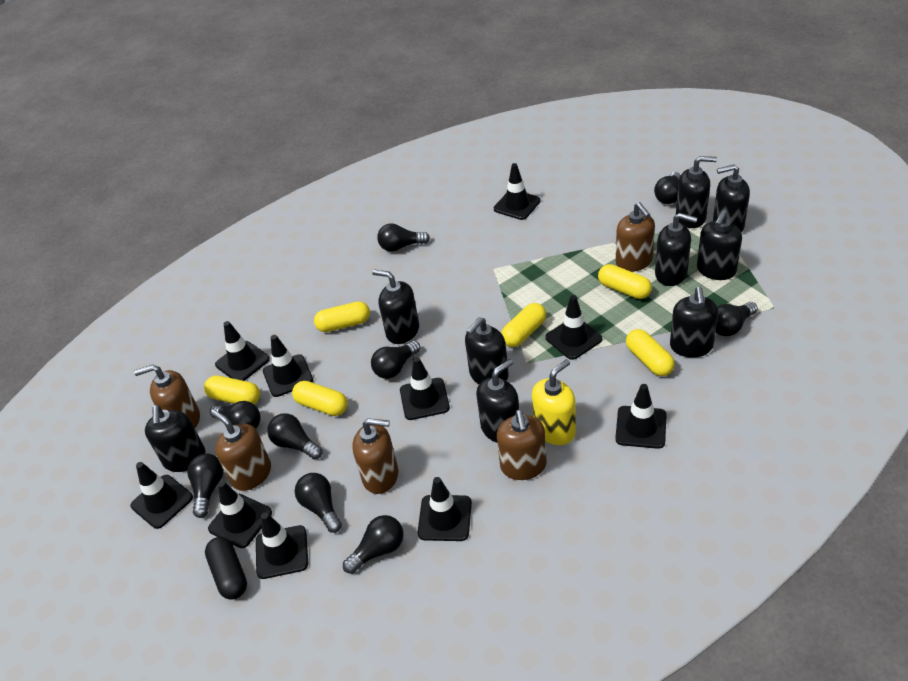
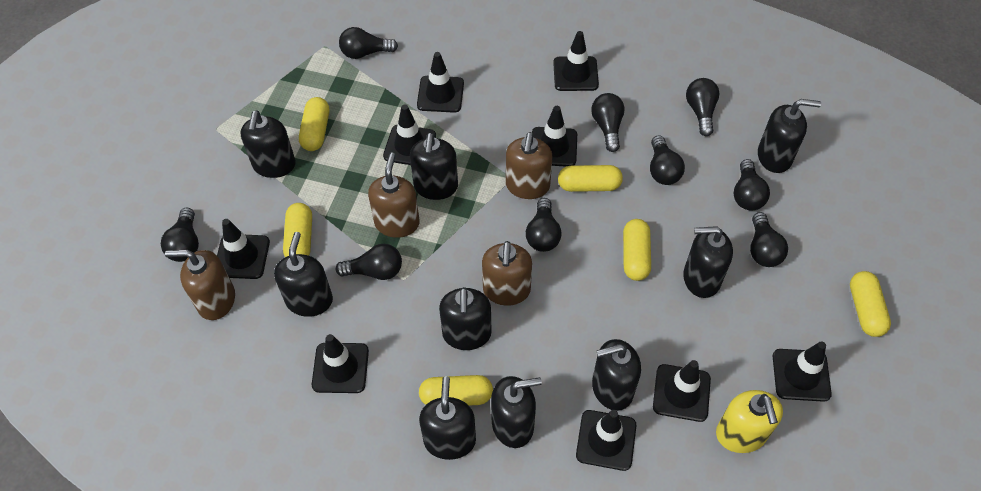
black capsule: 1 -> 0
black traffic cone: 10 -> 9
brown soap dispenser: 5 -> 4

